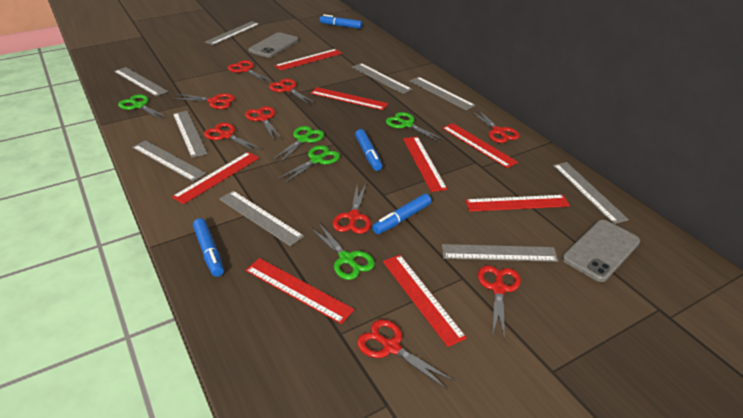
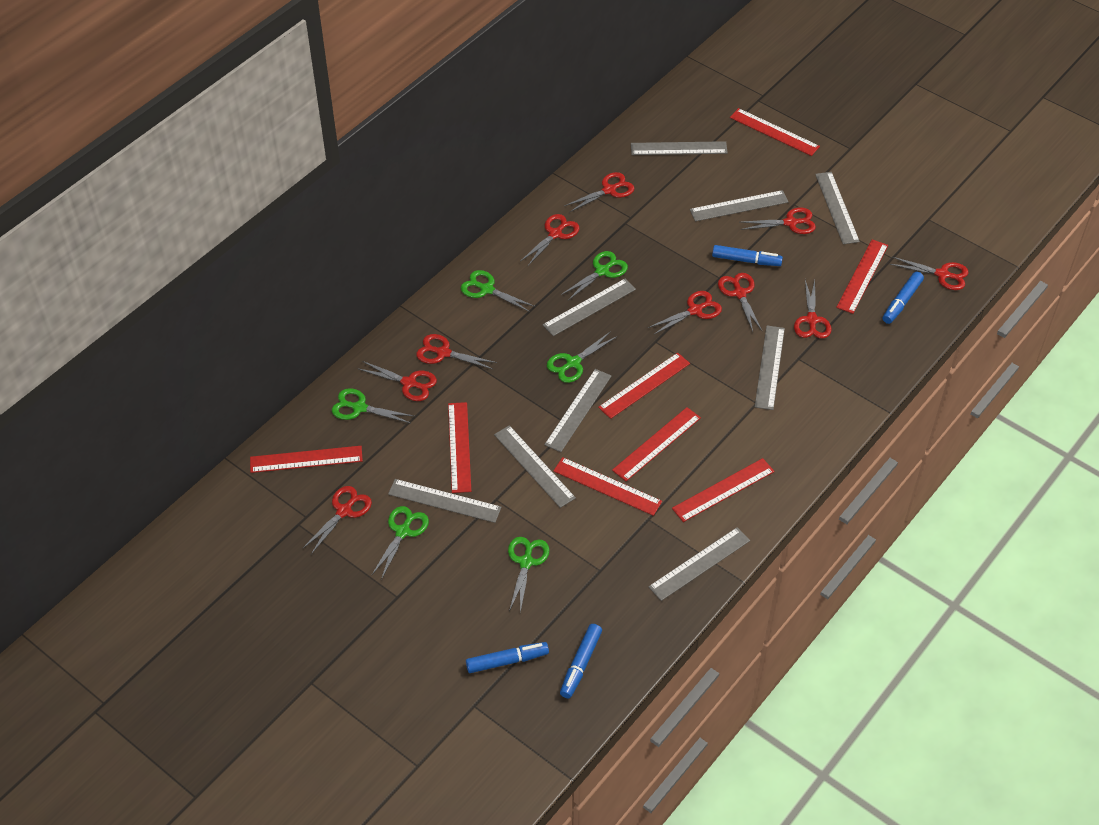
green scissors: 5 -> 6
grey phone: 2 -> 0
red scissors: 9 -> 10

